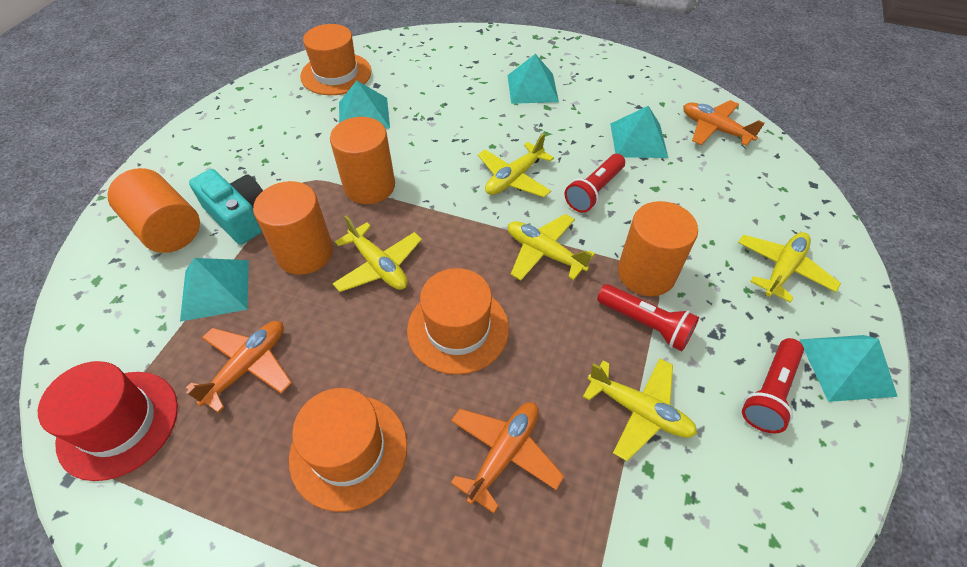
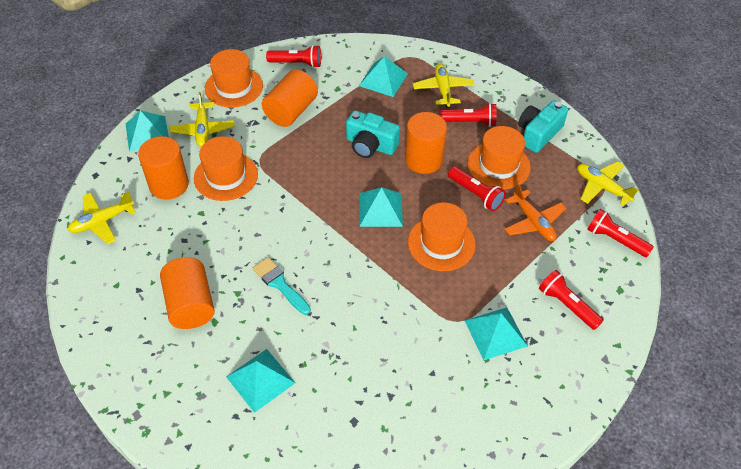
orange hat: 3 -> 4
orange plane: 3 -> 1
red flashlight: 3 -> 5
red hat: 1 -> 0
turquoise brush: 0 -> 1
turquoise camera: 1 -> 2
yellow plane: 5 -> 4

